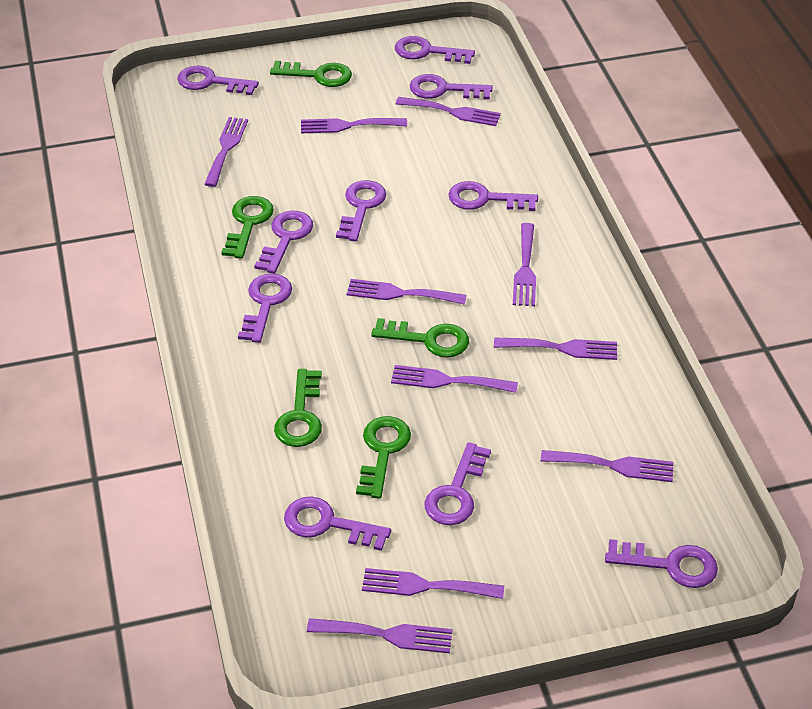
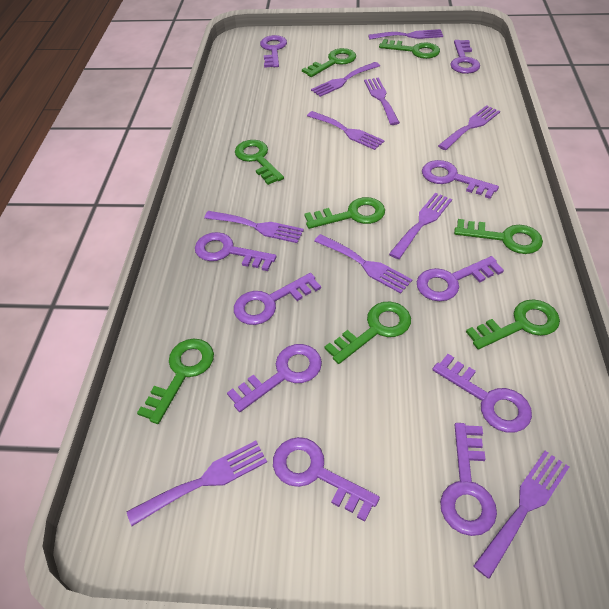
green key: 5 -> 8

